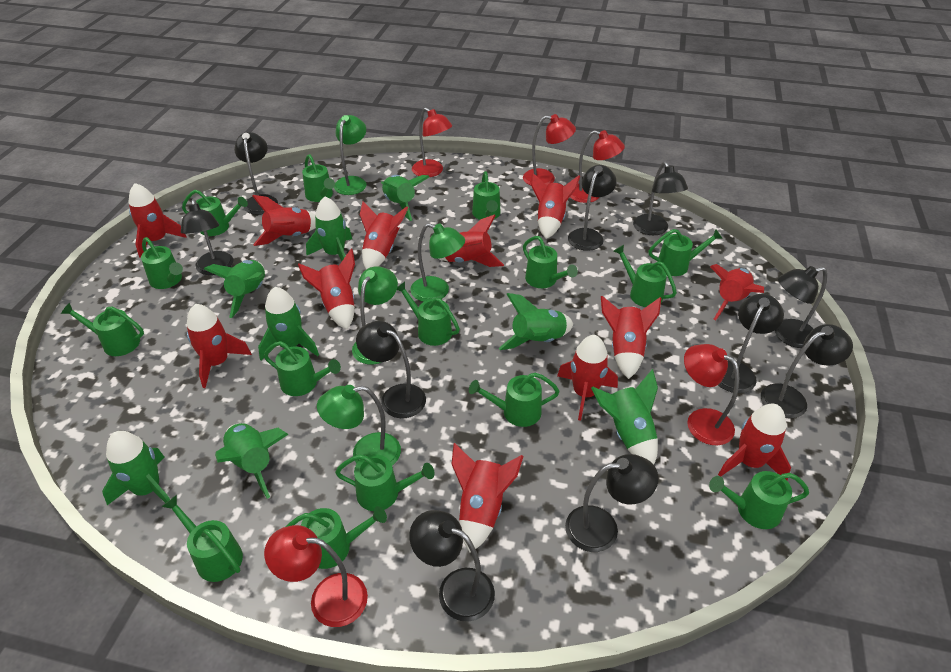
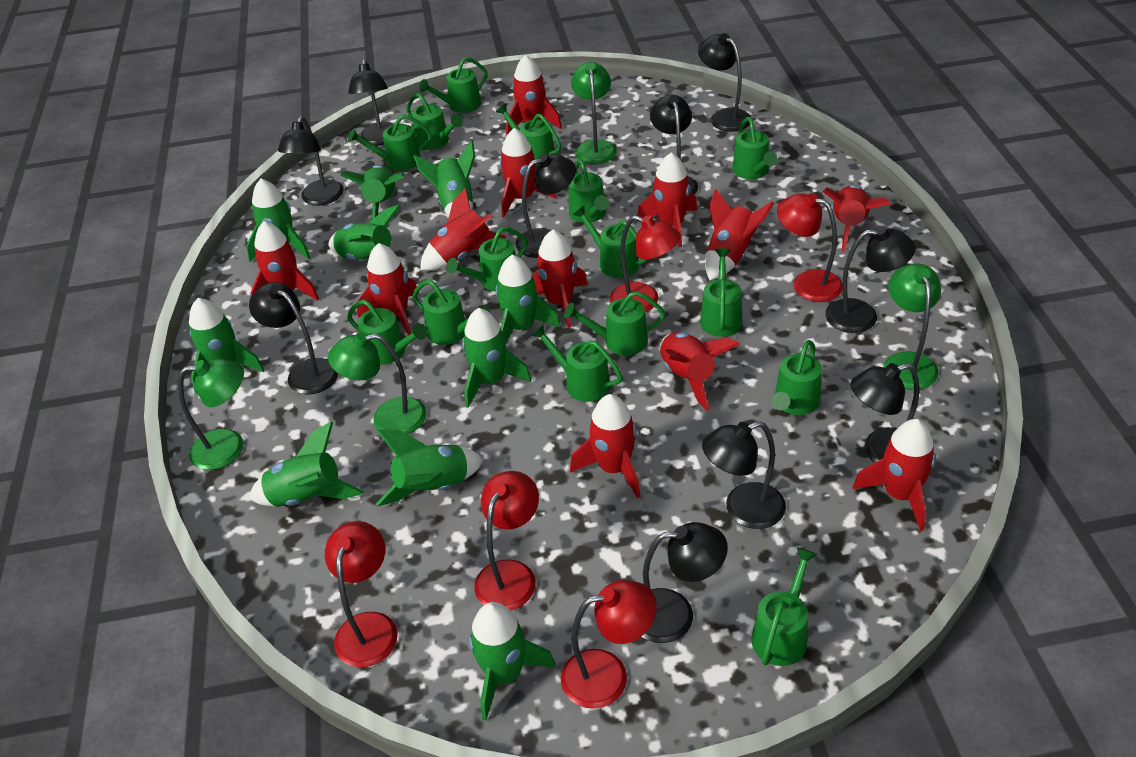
green rocket: 8 -> 10

